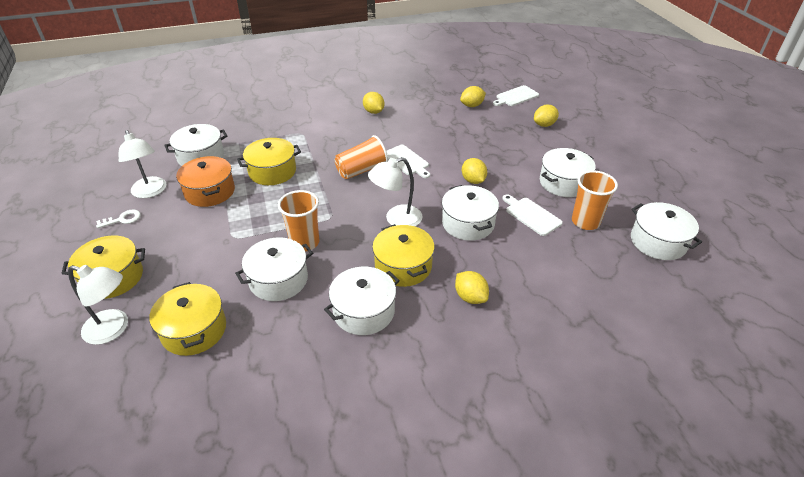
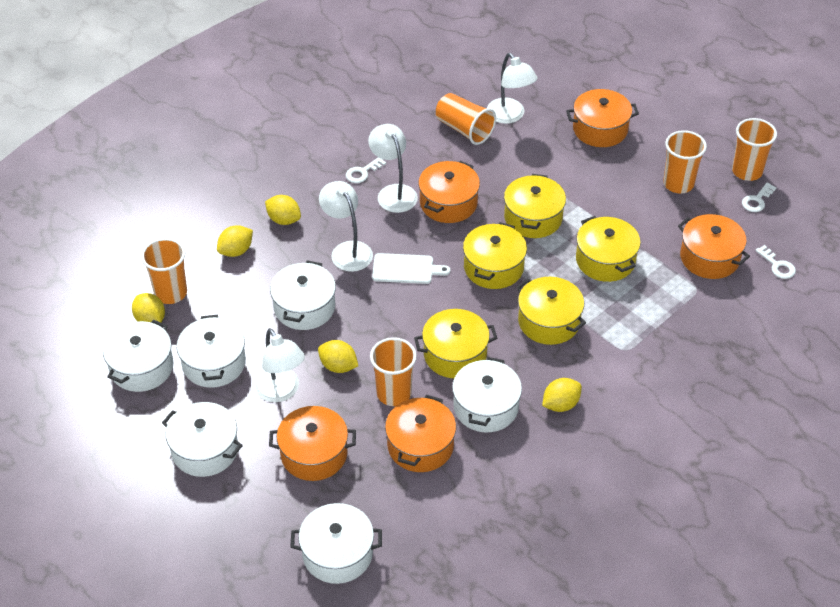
orange cup: 3 -> 5
orange pot: 1 -> 5
white cutting board: 3 -> 1
white key: 1 -> 3
white lamp: 3 -> 4
yellow pot: 4 -> 5

